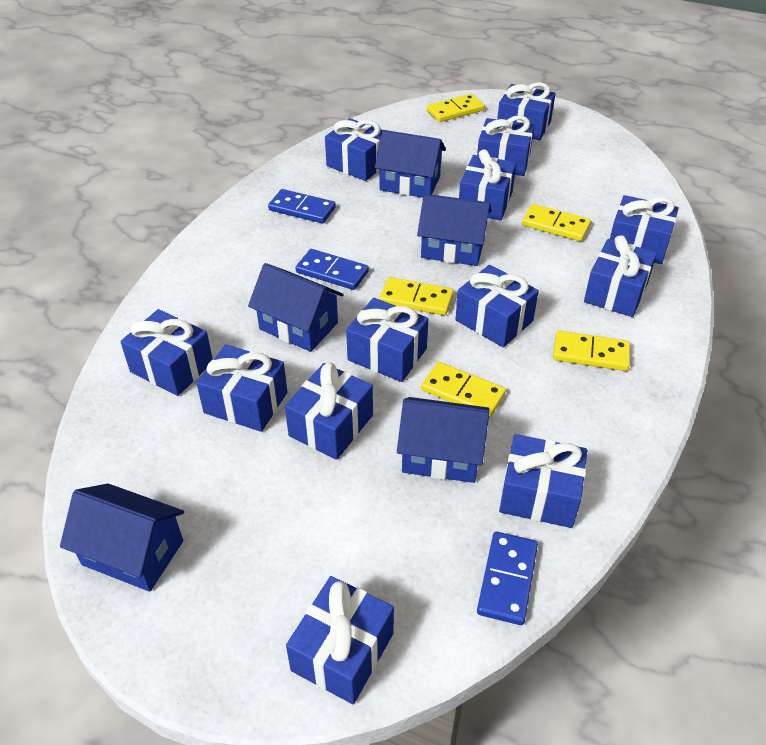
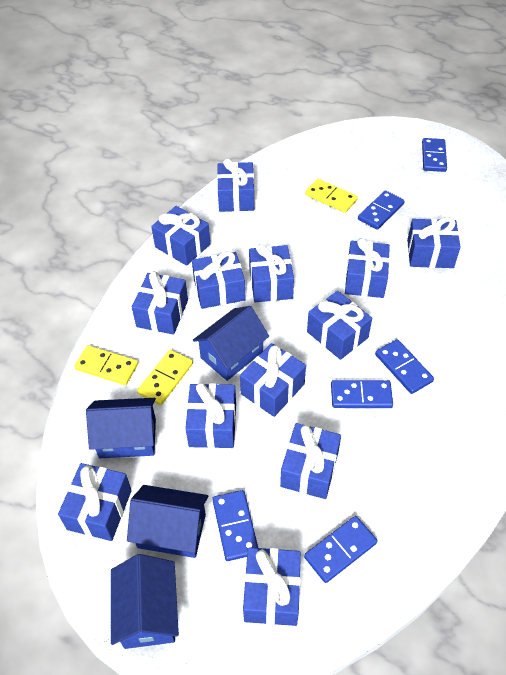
blue domino: 3 -> 6
blue house: 5 -> 4
yellow domino: 5 -> 3

